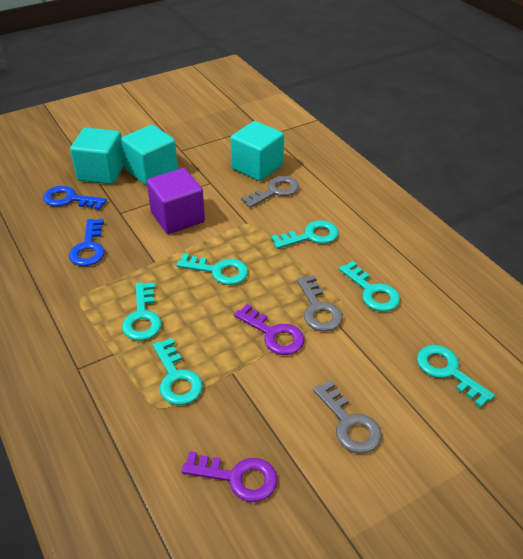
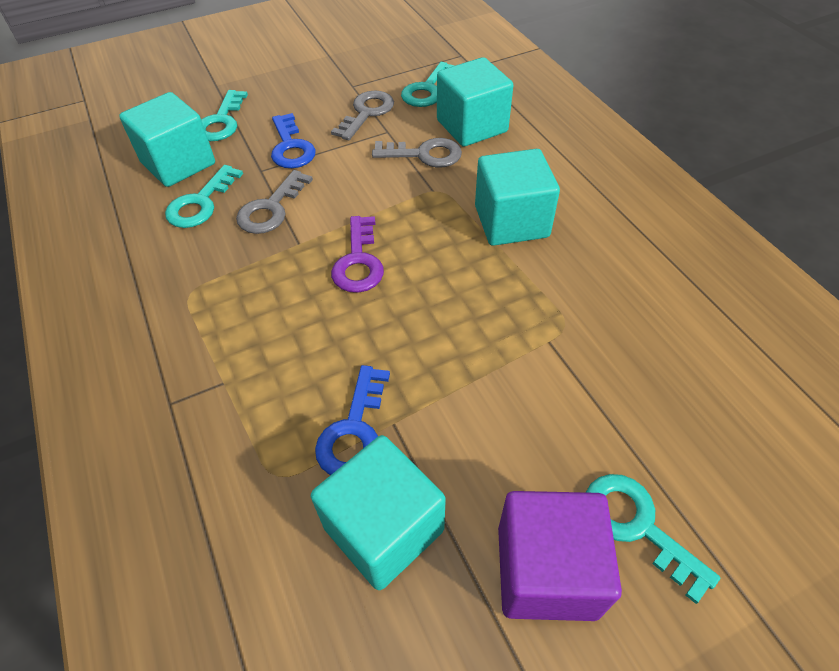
purple key: 2 -> 1
turquoise cube: 3 -> 4
turquoise key: 6 -> 4

